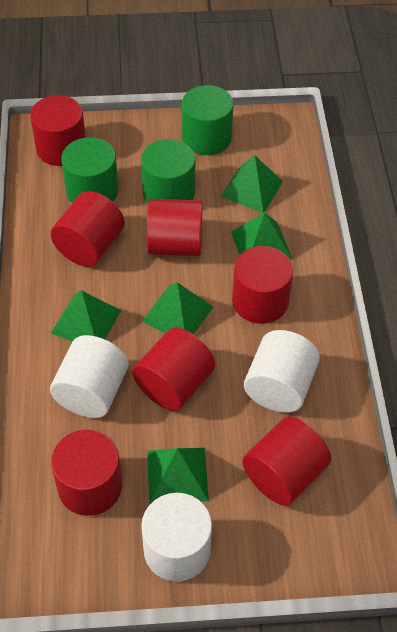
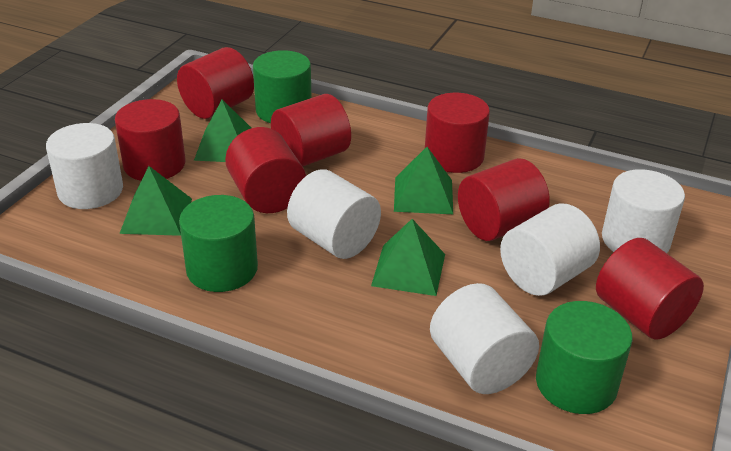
green pyramid: 5 -> 4
white cylinder: 3 -> 5

